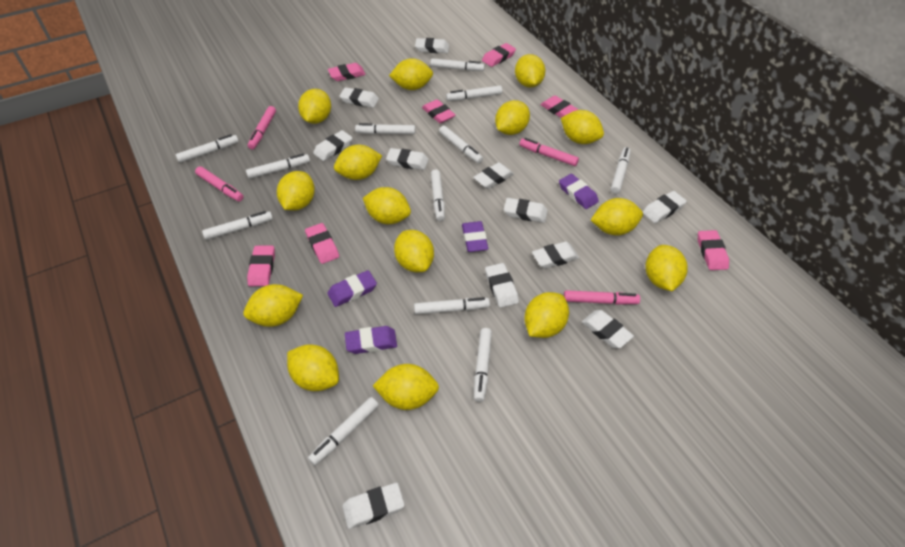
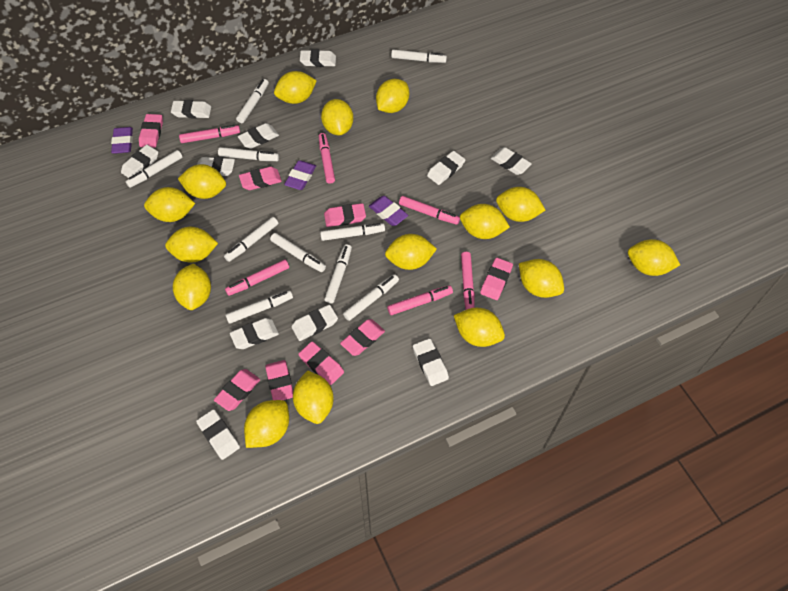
pink eraser: 7 -> 8
pink marker: 4 -> 6
purple eraser: 4 -> 3
white marker: 12 -> 10

